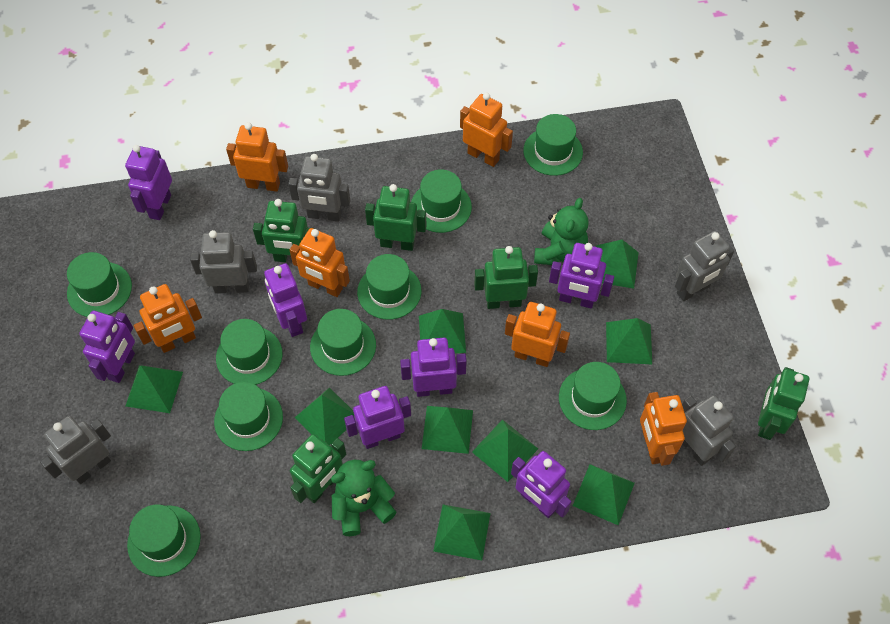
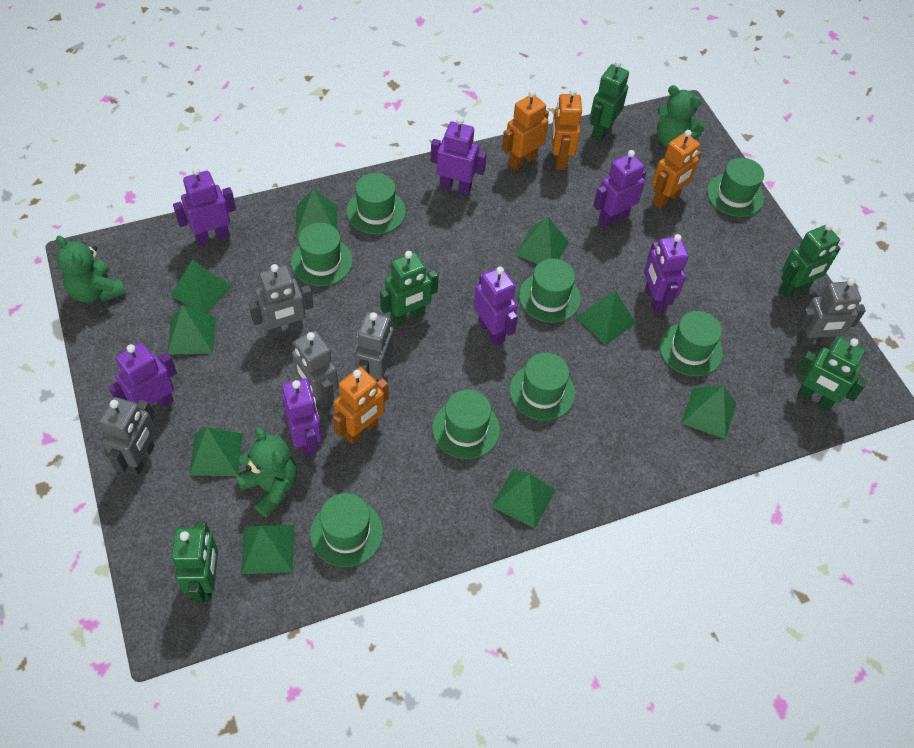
green hat: 9 -> 8
green teddy bear: 2 -> 3
orange robot: 6 -> 4

